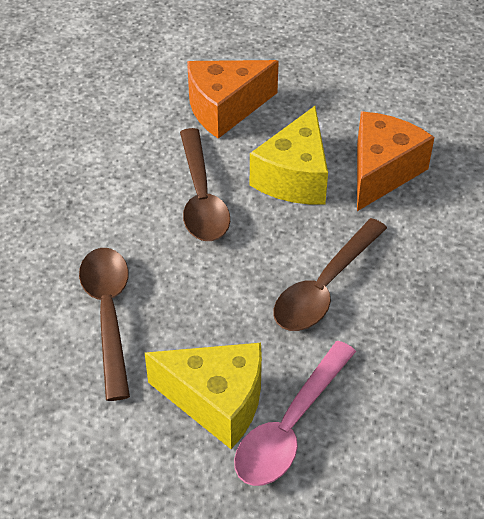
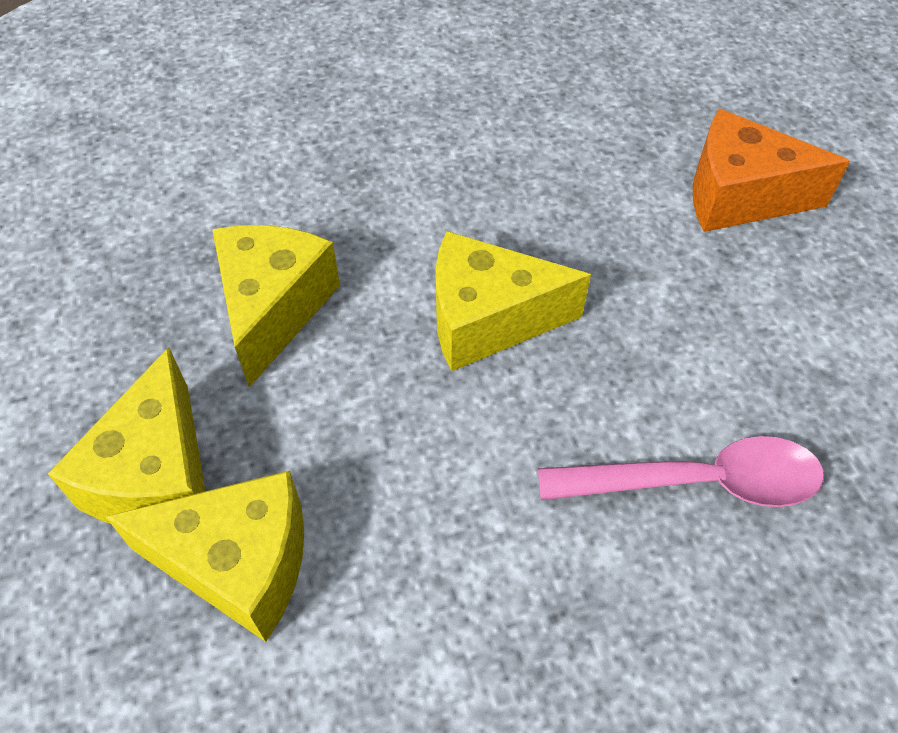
brown spoon: 3 -> 0
orange cheese: 2 -> 1
yellow cheese: 2 -> 4

